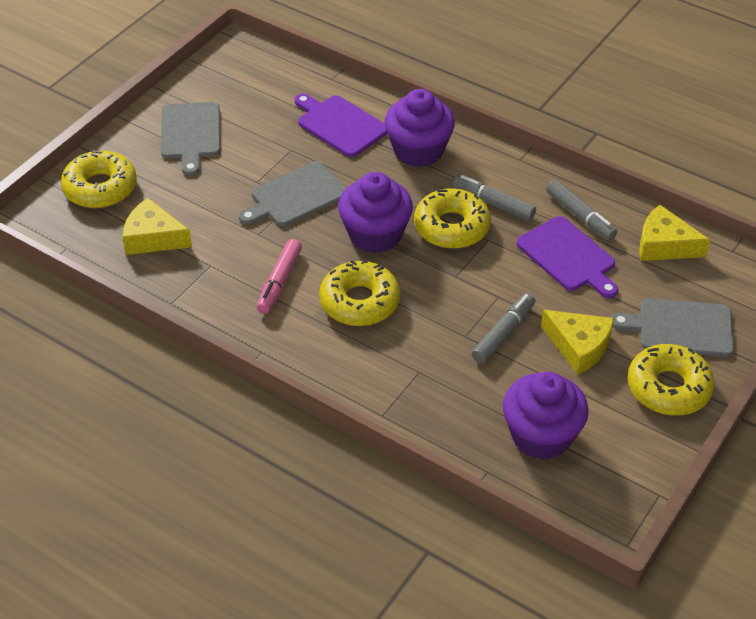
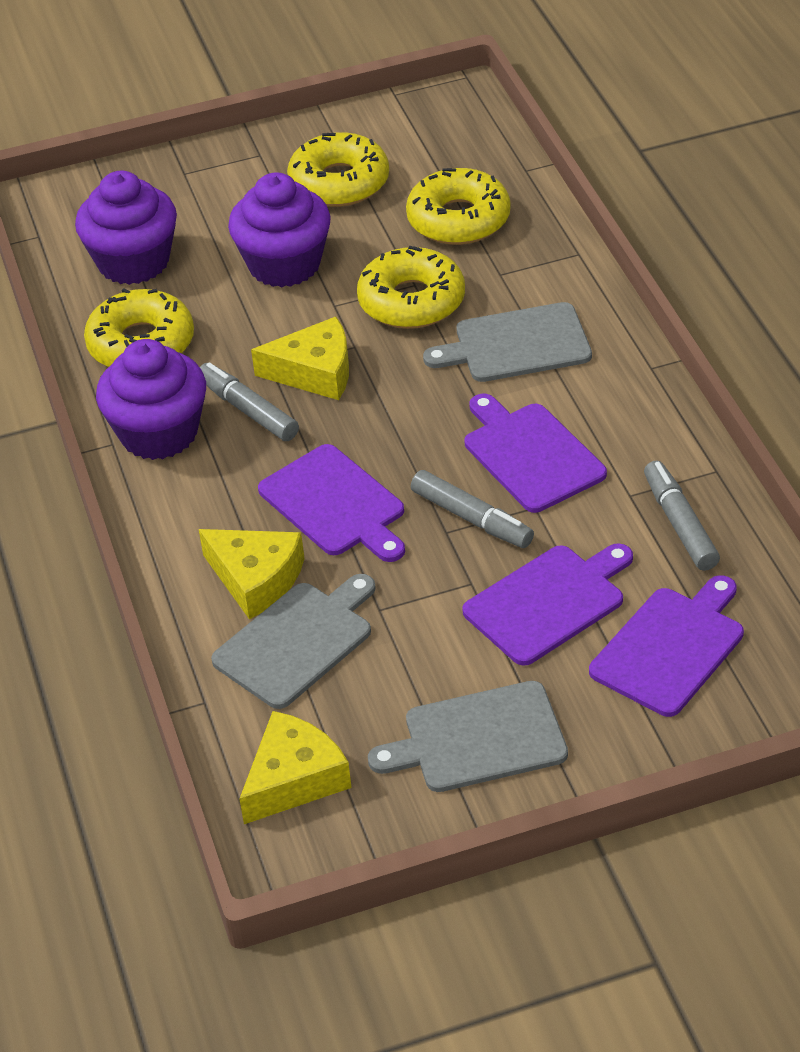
pink marker: 1 -> 0
purple cutting board: 2 -> 4

